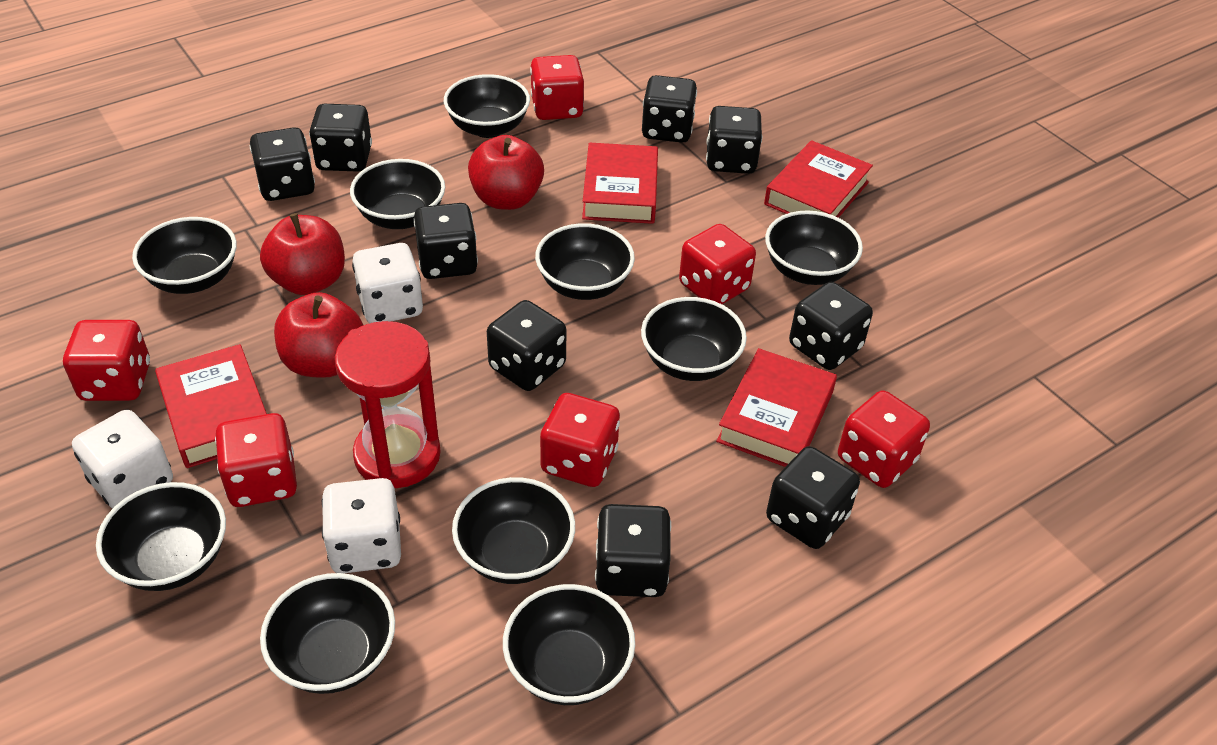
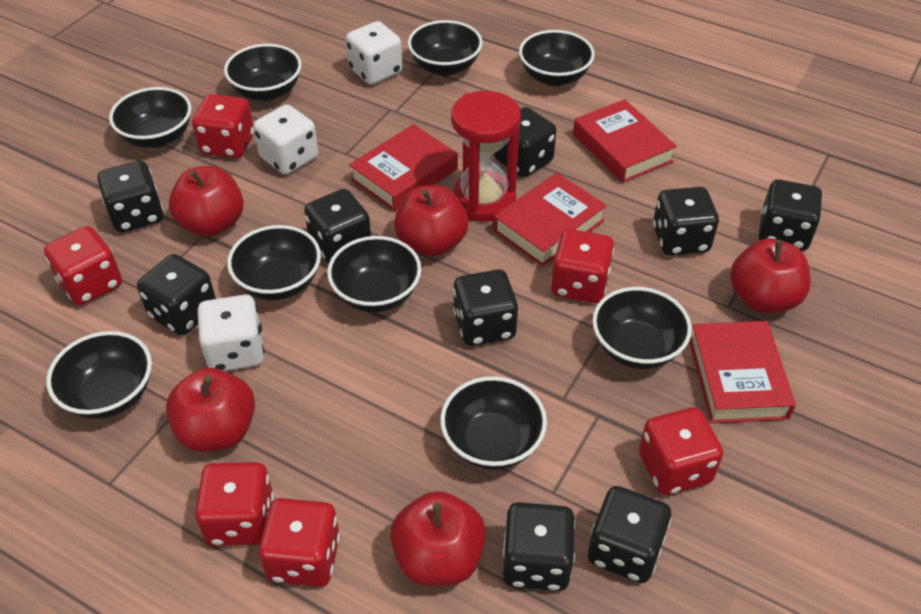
black bowl: 10 -> 9
red apple: 3 -> 5

